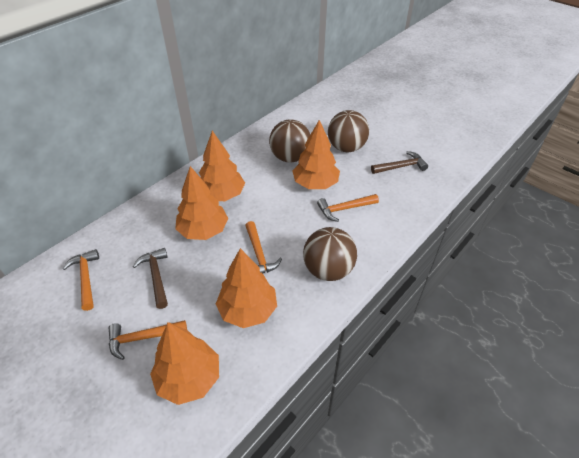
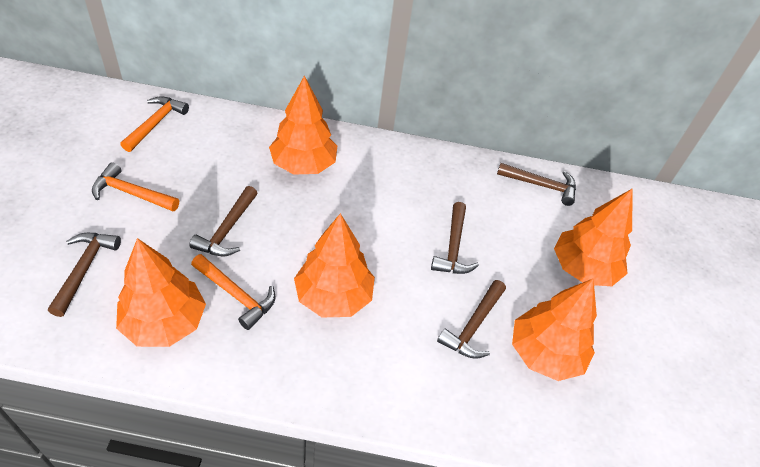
brown ball: 3 -> 0
brown hammer: 2 -> 5
orange hammer: 4 -> 3

